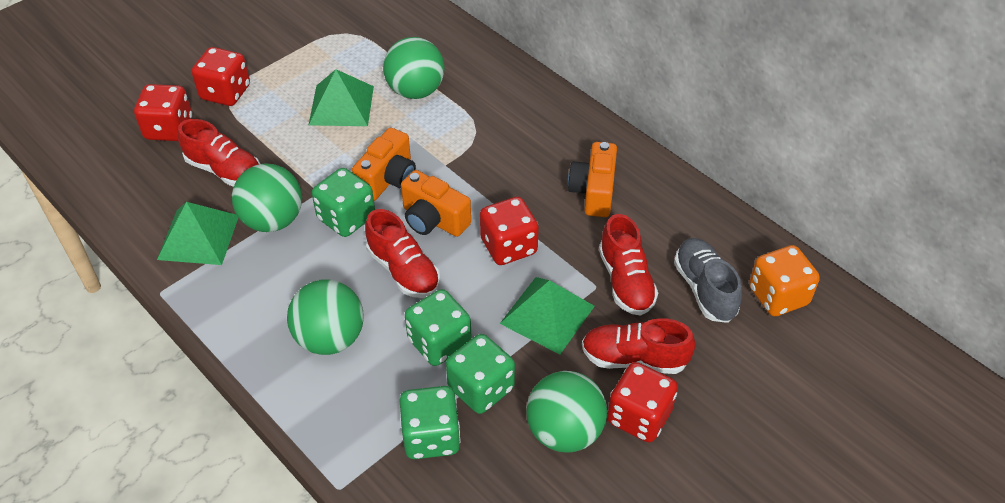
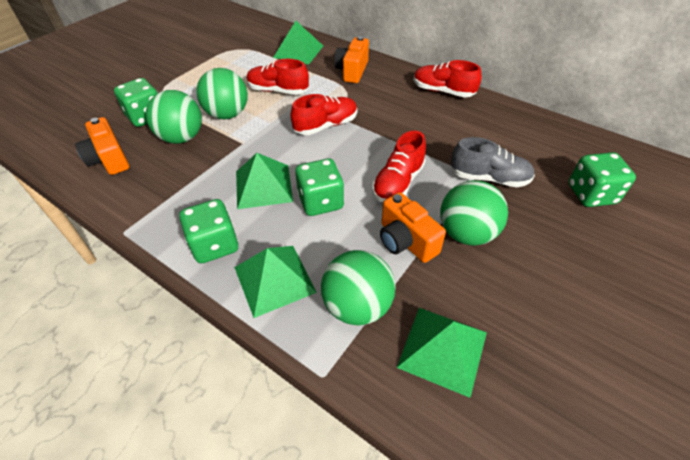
green pyramid: 3 -> 4
orange dice: 1 -> 0
red dice: 4 -> 0

